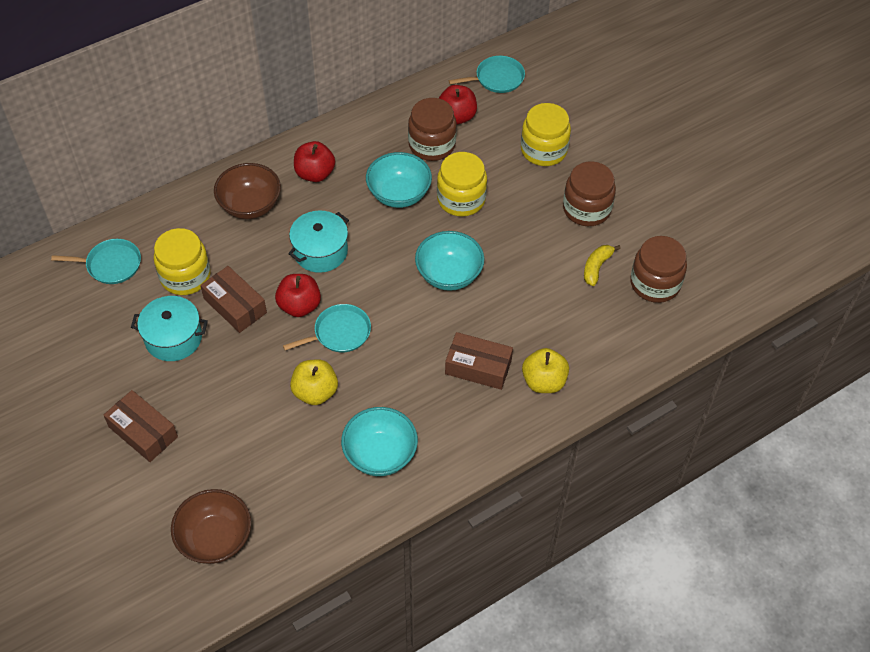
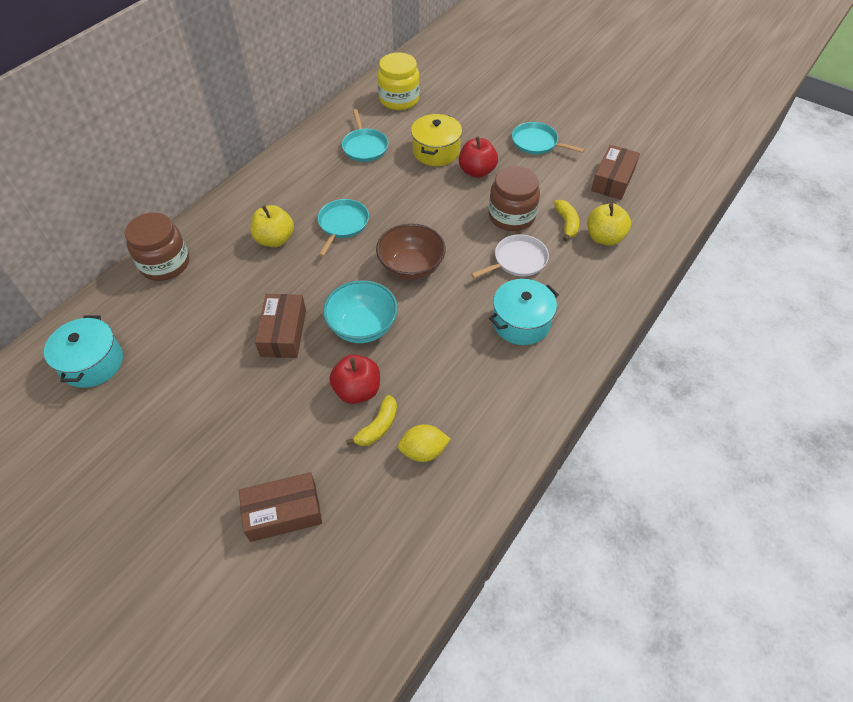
brown bowl: 2 -> 1
brown jar: 3 -> 2
red apple: 3 -> 2
turquoise bowl: 3 -> 1
white pan: 0 -> 1
yellow banana: 1 -> 2
yellow jar: 3 -> 1
yellow lemon: 0 -> 1
yellow pot: 0 -> 1

